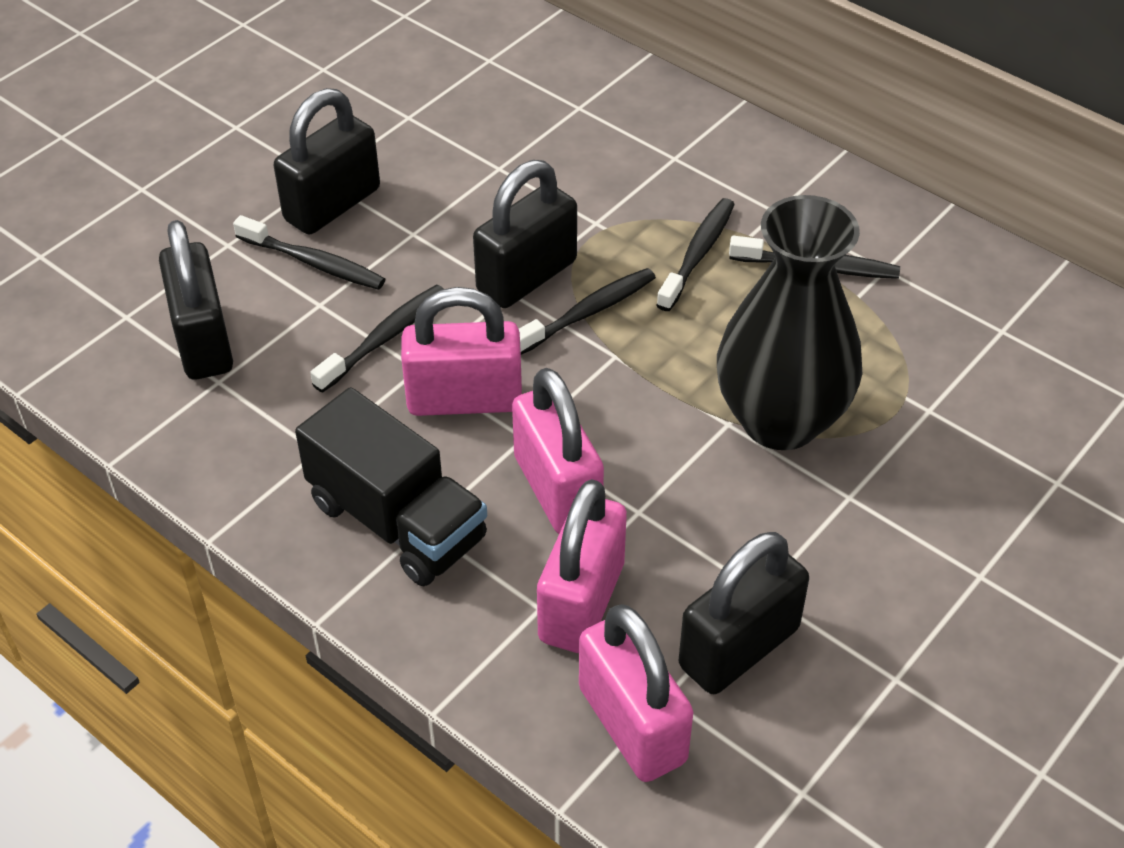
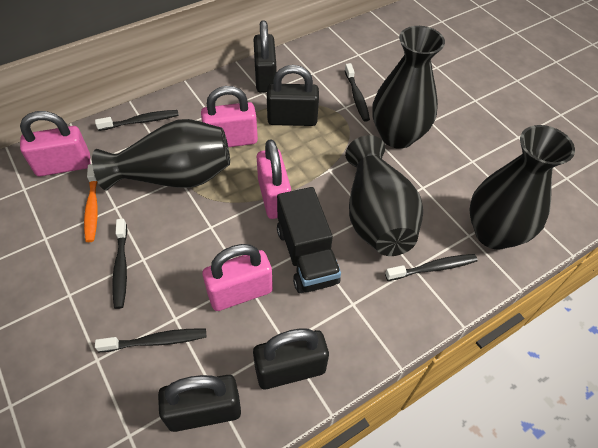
black vase: 1 -> 4
orange toothbrush: 0 -> 1

